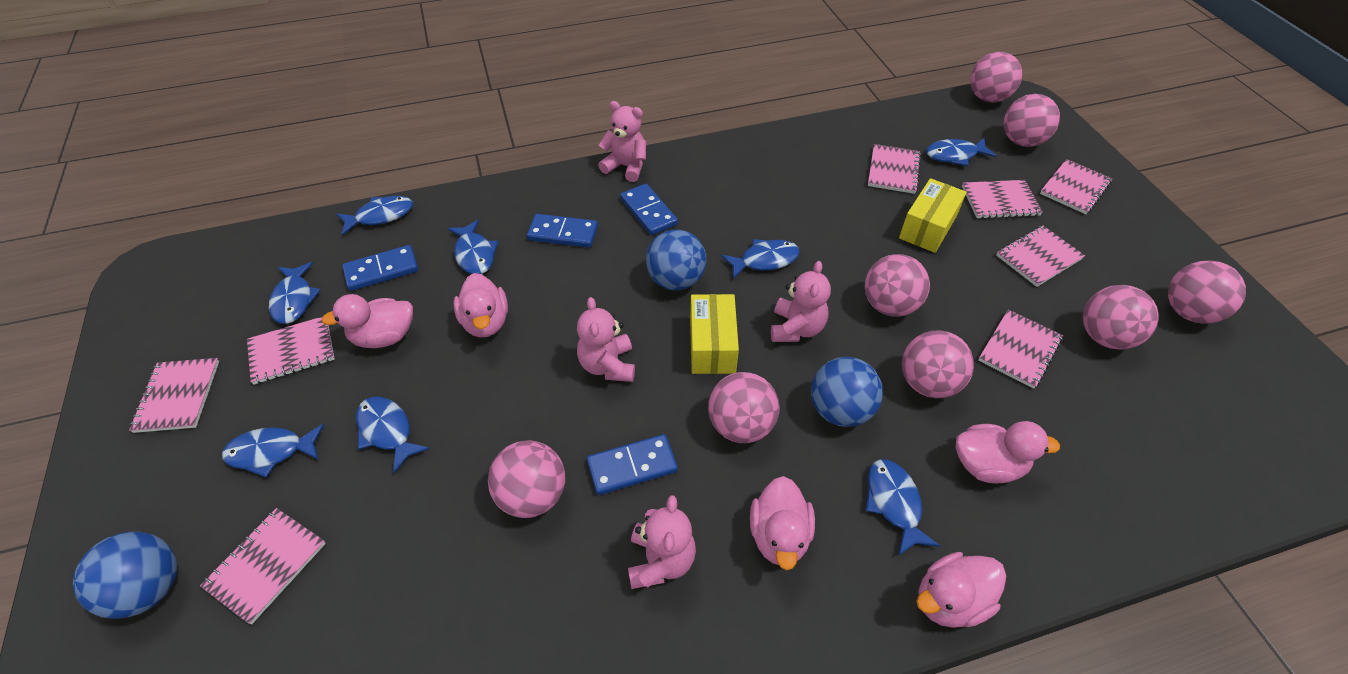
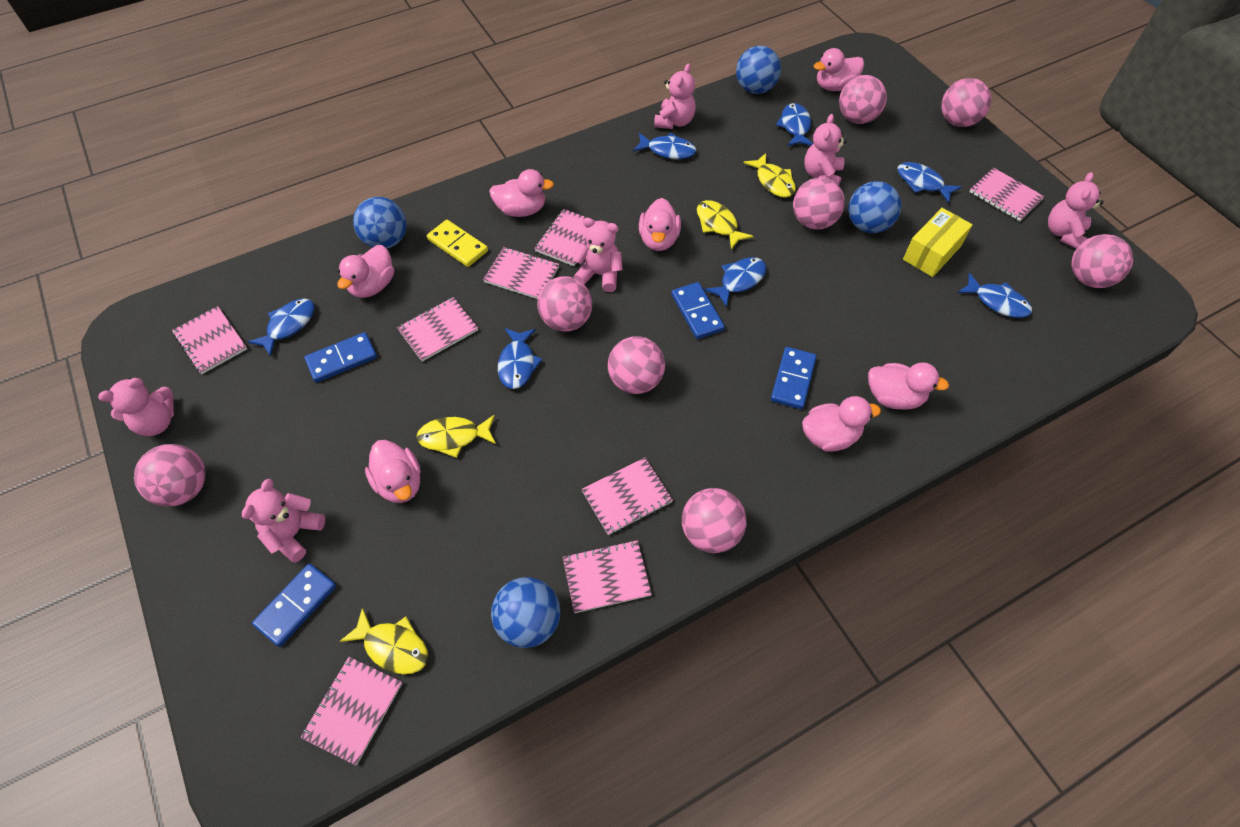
blue ball: 3 -> 4
blue fish: 8 -> 7
pink duck: 5 -> 7
pink teddy bear: 4 -> 6
yellow box: 2 -> 1
yellow domino: 0 -> 1
yellow fish: 0 -> 4

